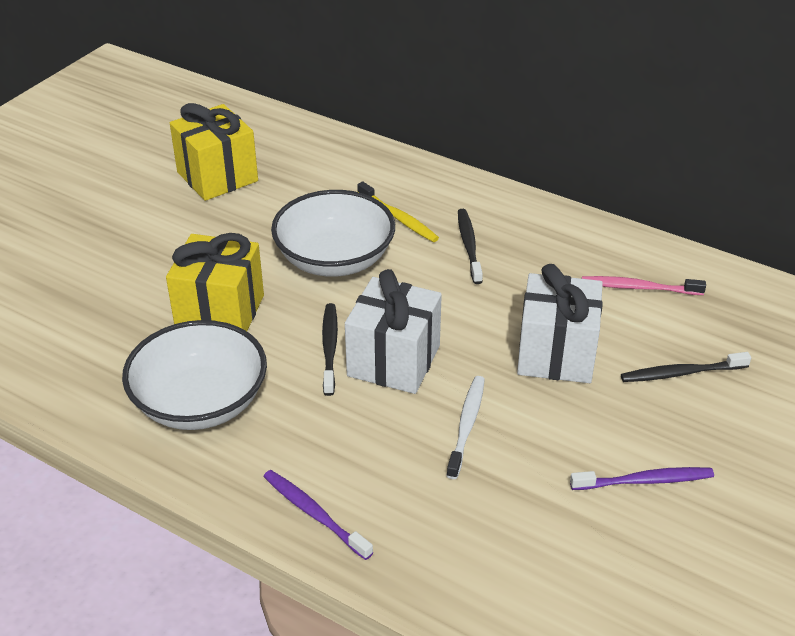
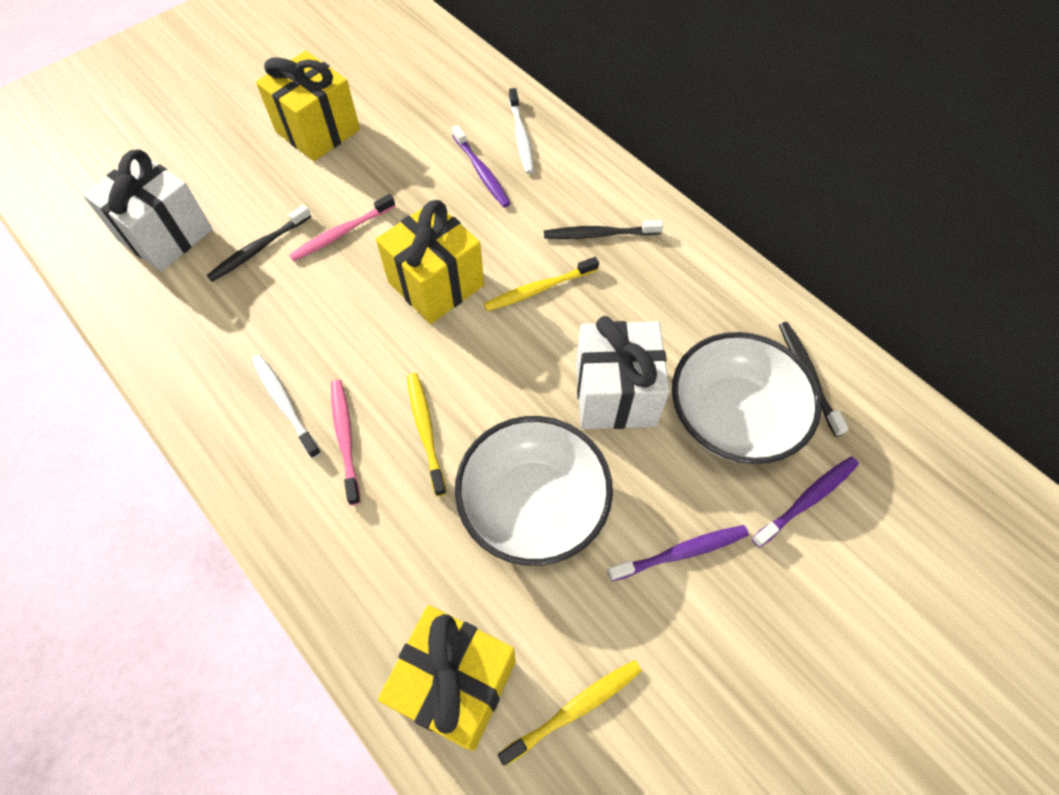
pink toothbrush: 1 -> 2
purple toothbrush: 2 -> 3
white toothbrush: 1 -> 2
yellow gift: 2 -> 3
yellow toothbrush: 1 -> 3

